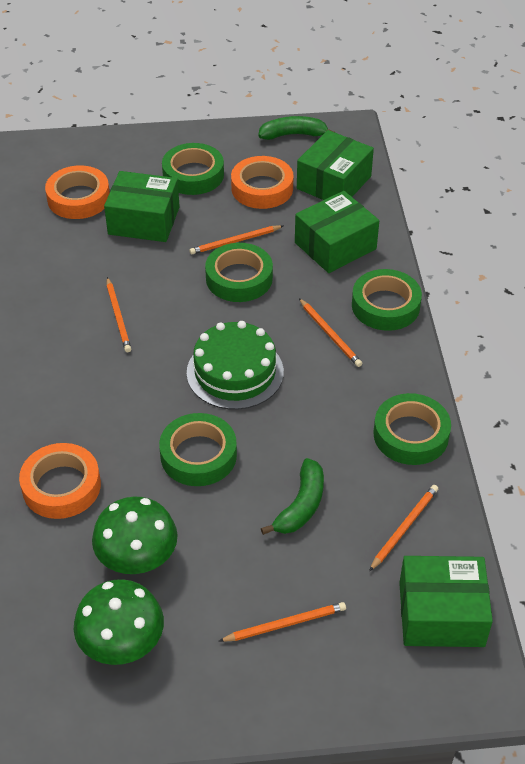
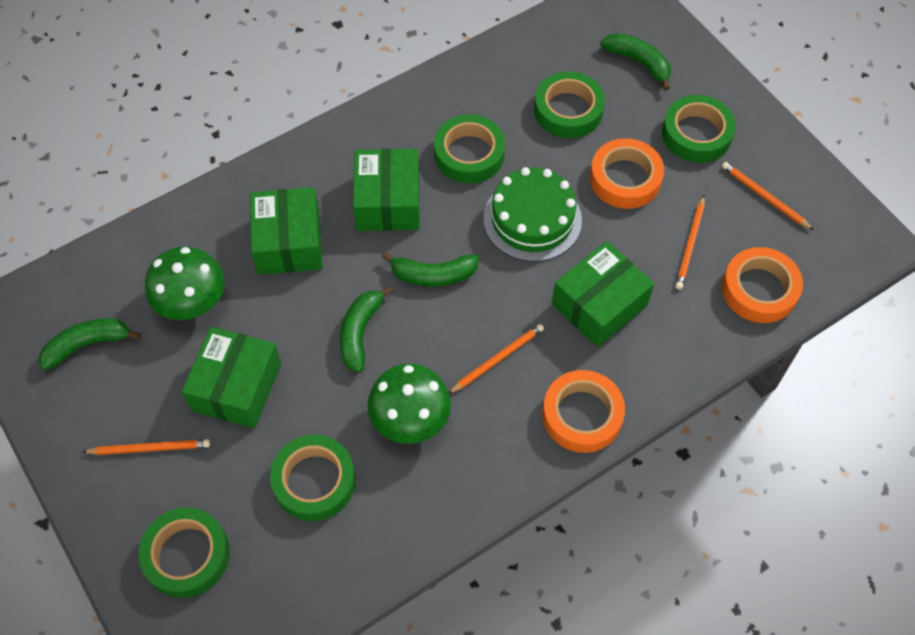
green banana: 2 -> 4
orange pencil: 5 -> 4

